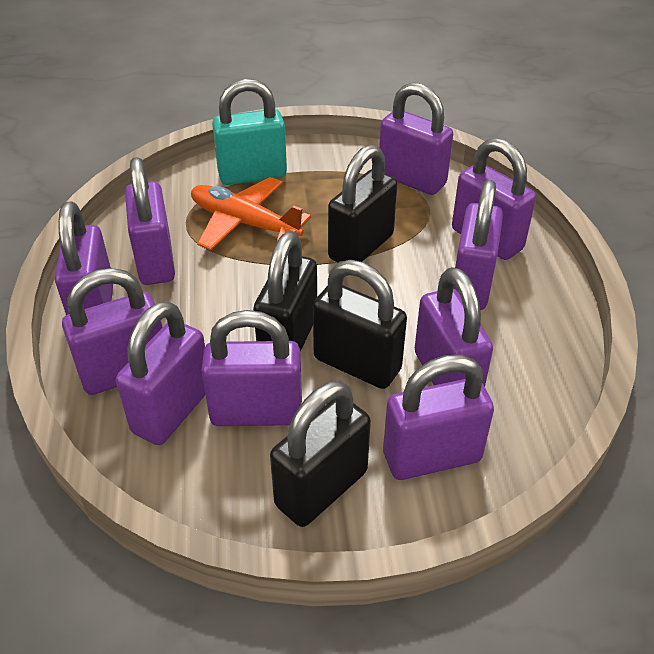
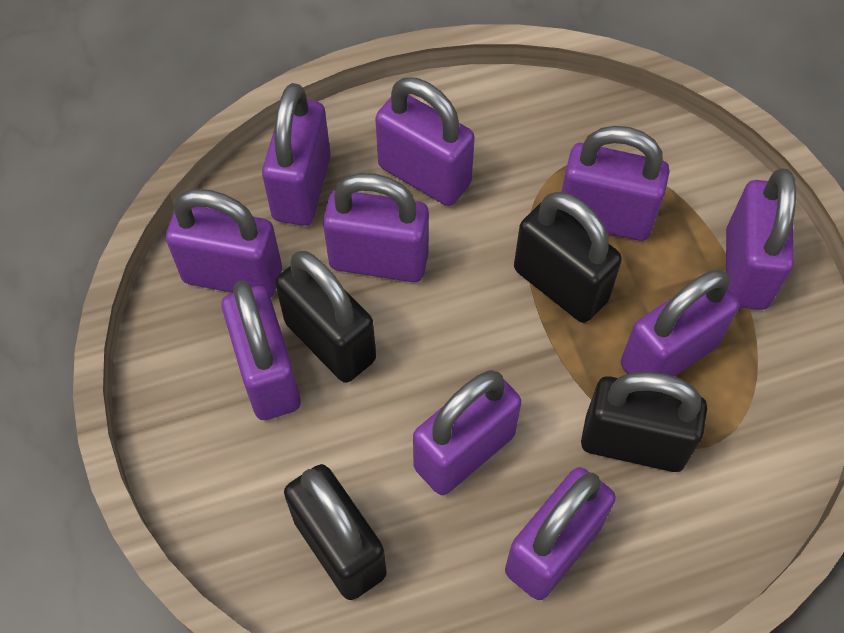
orange plane: 1 -> 0
turquoise padlock: 1 -> 0

